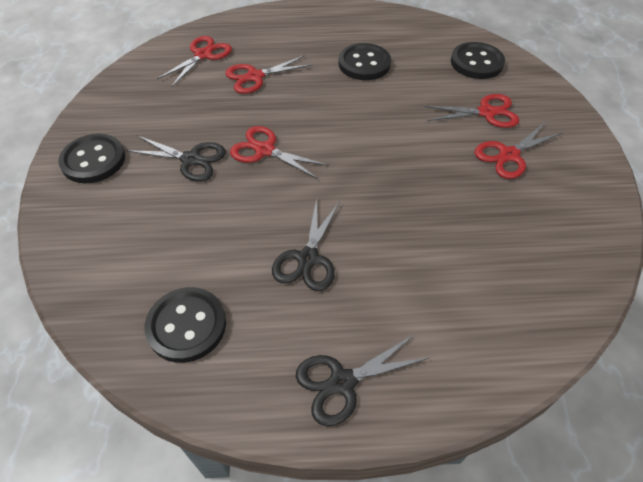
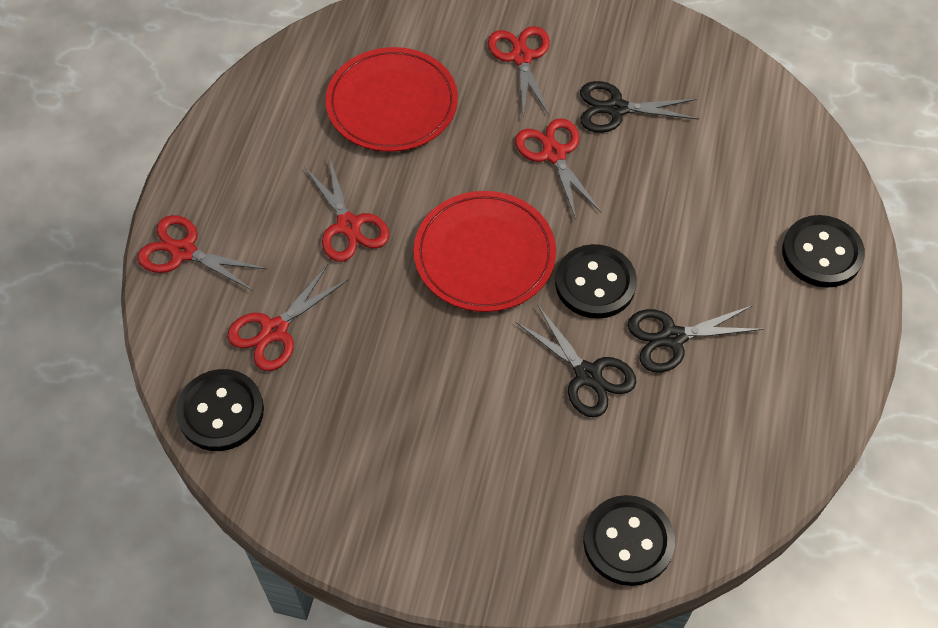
red plate: 0 -> 2

